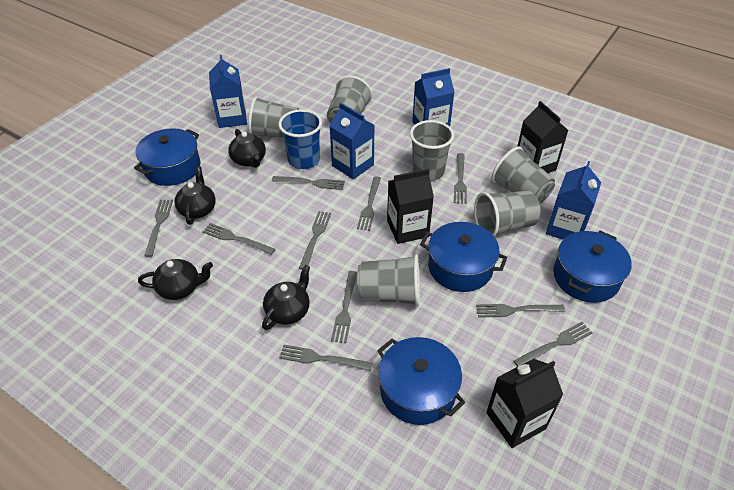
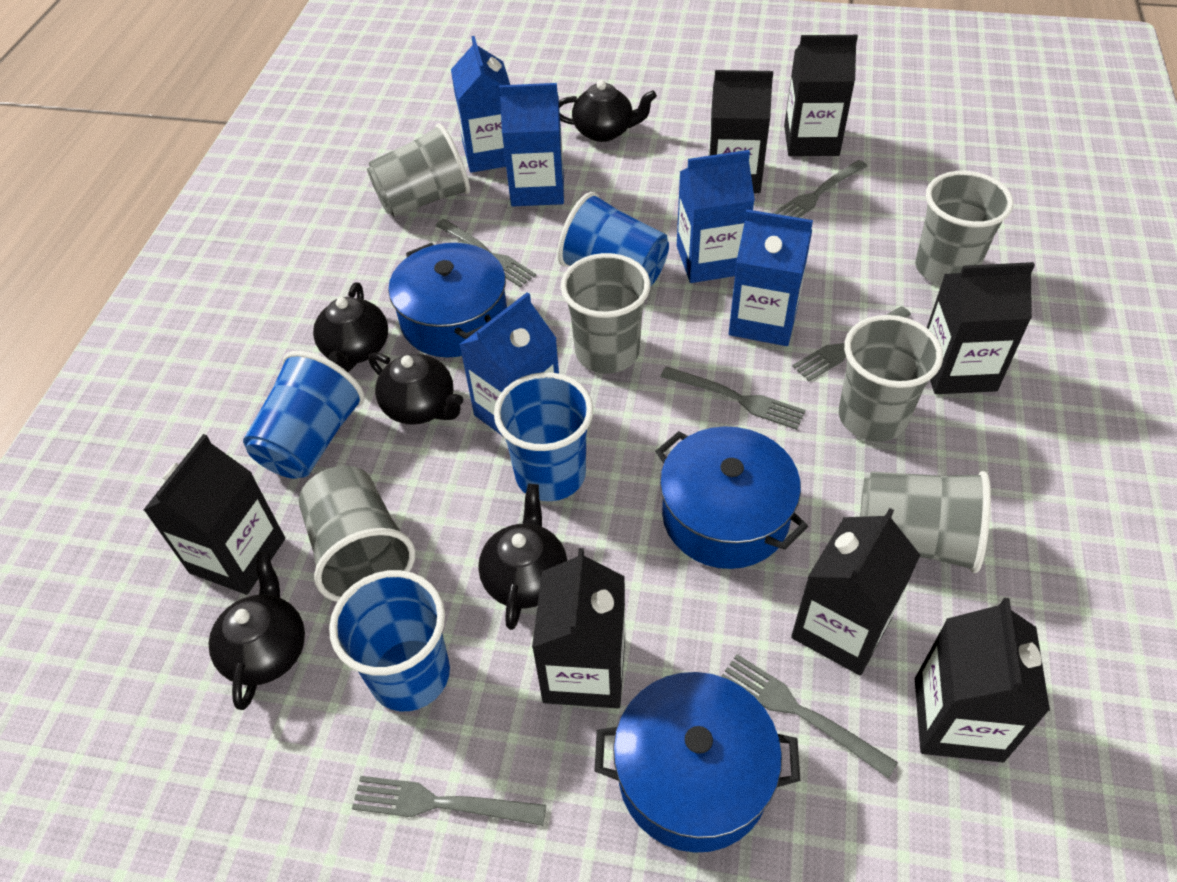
black carton: 3 -> 7
black teapot: 4 -> 5
blue carton: 4 -> 5
blue cup: 1 -> 4
blue pot: 4 -> 3
grey fork: 10 -> 6

